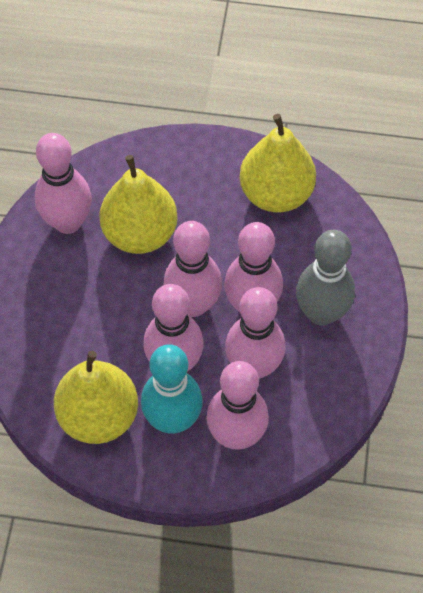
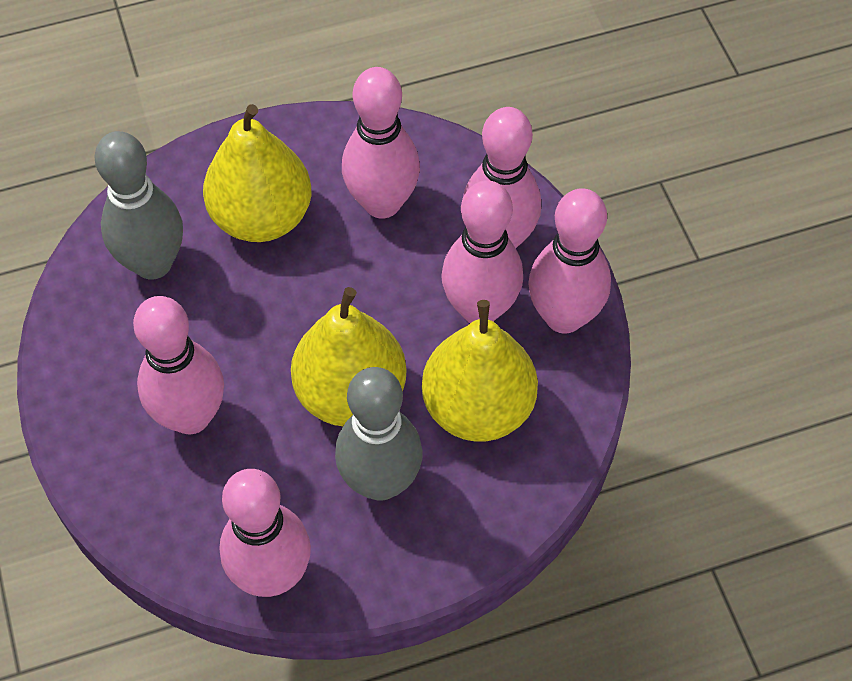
grey bowling pin: 1 -> 2
turquoise bowling pin: 1 -> 0

